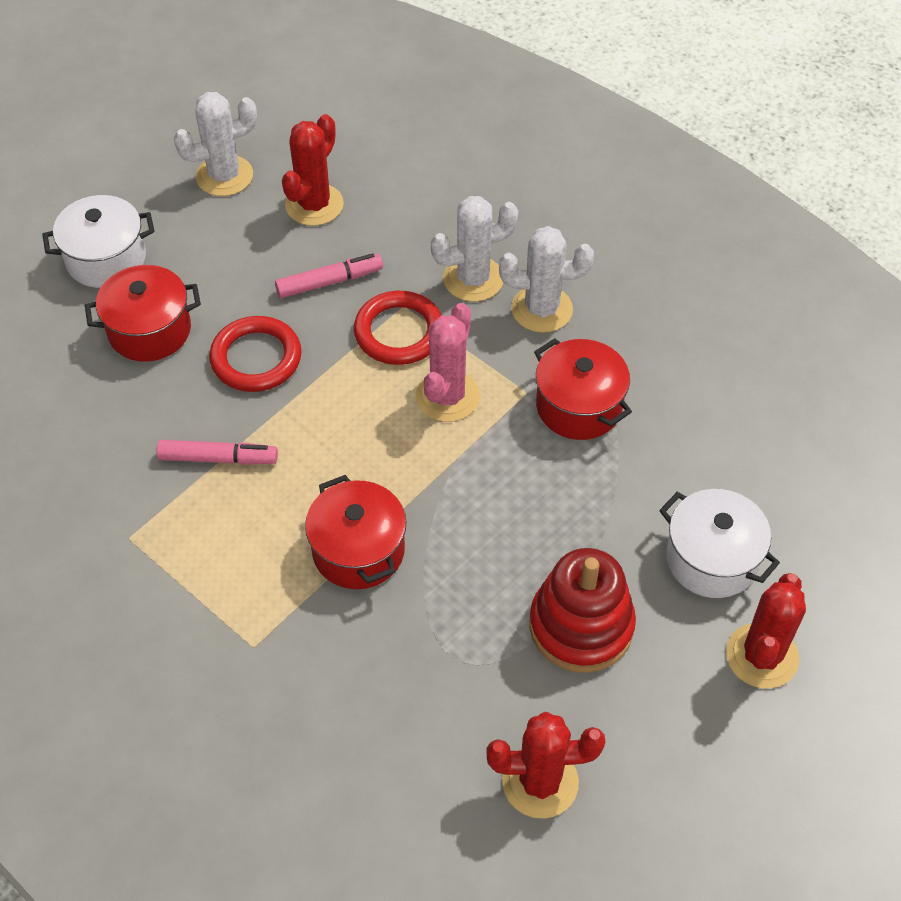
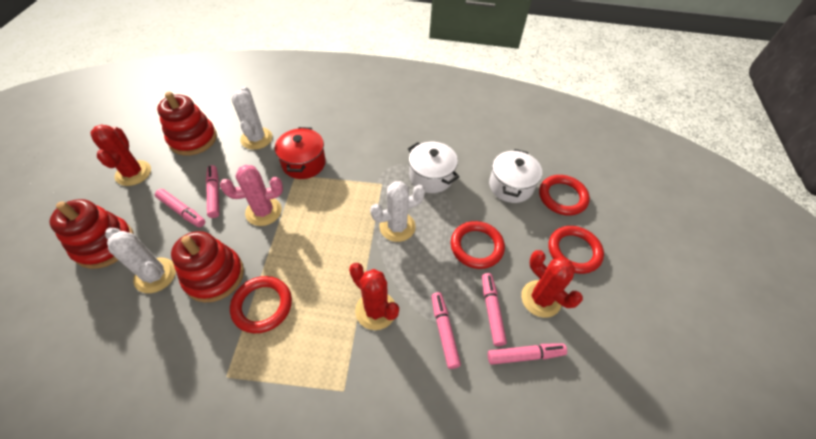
pink marker: 2 -> 5
red pot: 3 -> 1
red ring: 2 -> 4
red stacking toy: 1 -> 3

